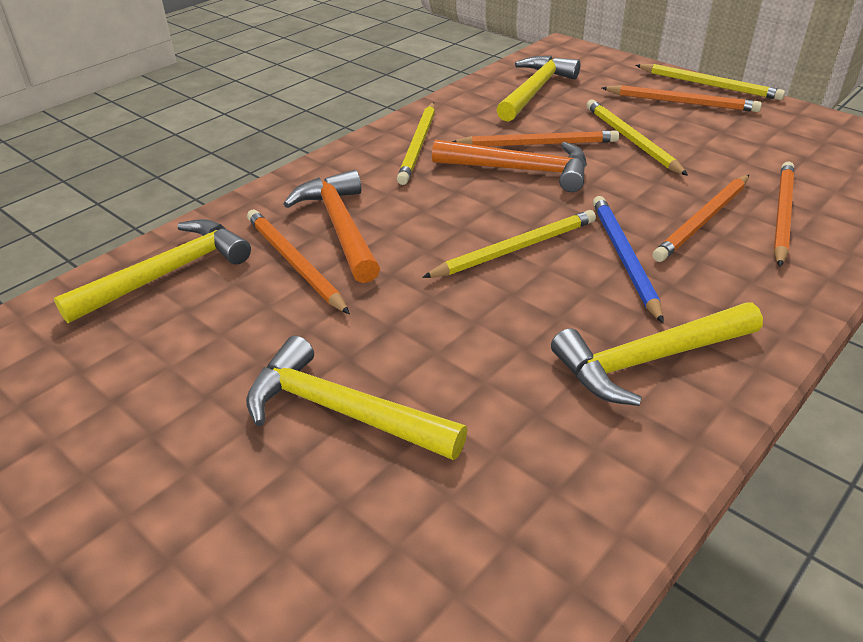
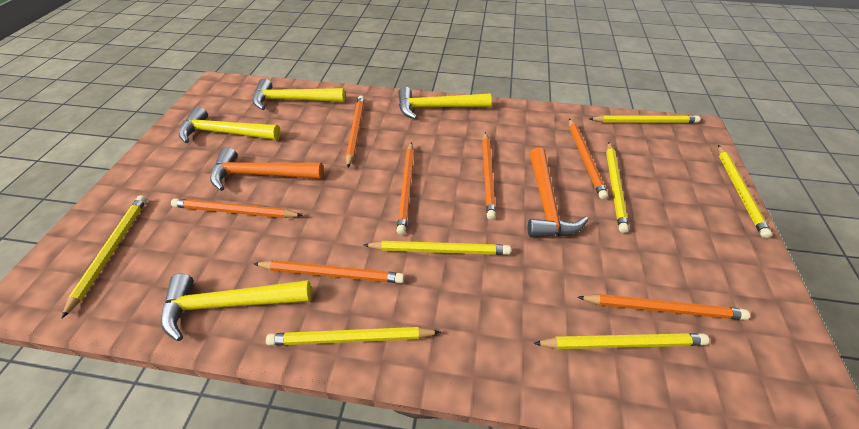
blue pencil: 1 -> 0
orange pencil: 5 -> 7
yellow pencil: 4 -> 7

